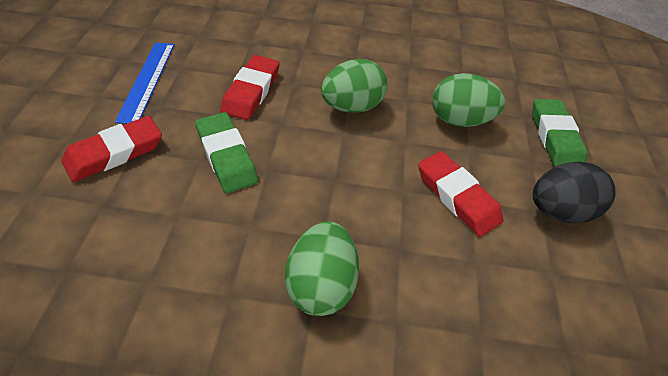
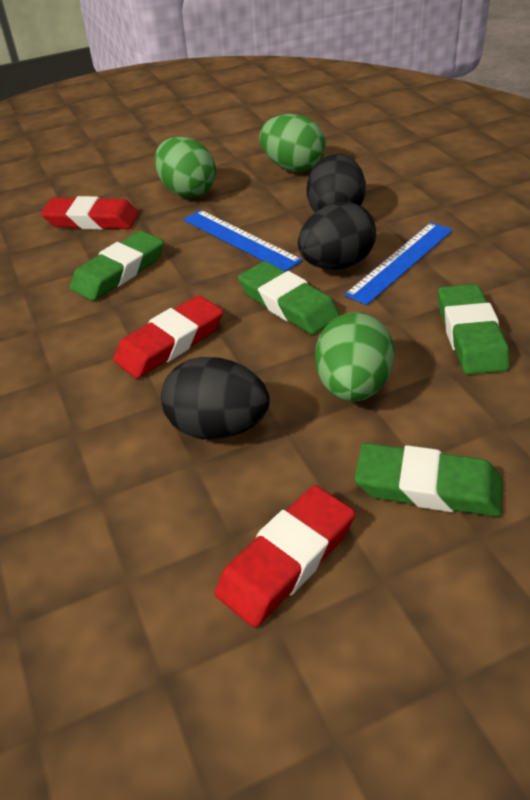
black egg: 1 -> 3
blue ruler: 1 -> 2
green eraser: 2 -> 4

